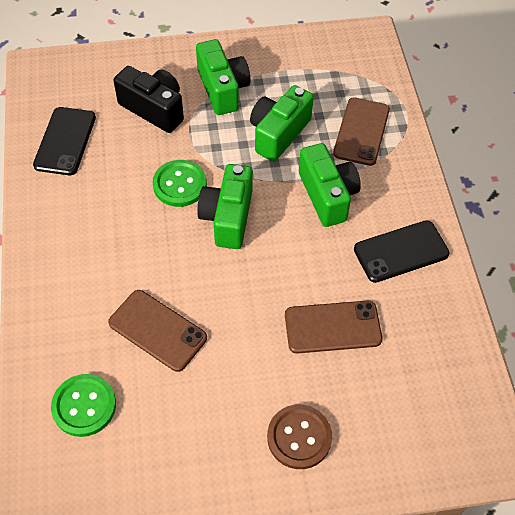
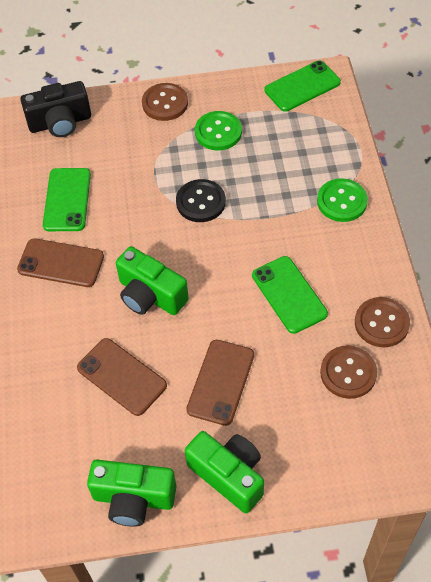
black button: 0 -> 1
black phone: 2 -> 0
brown button: 1 -> 3
green camera: 4 -> 3
green phone: 0 -> 3

